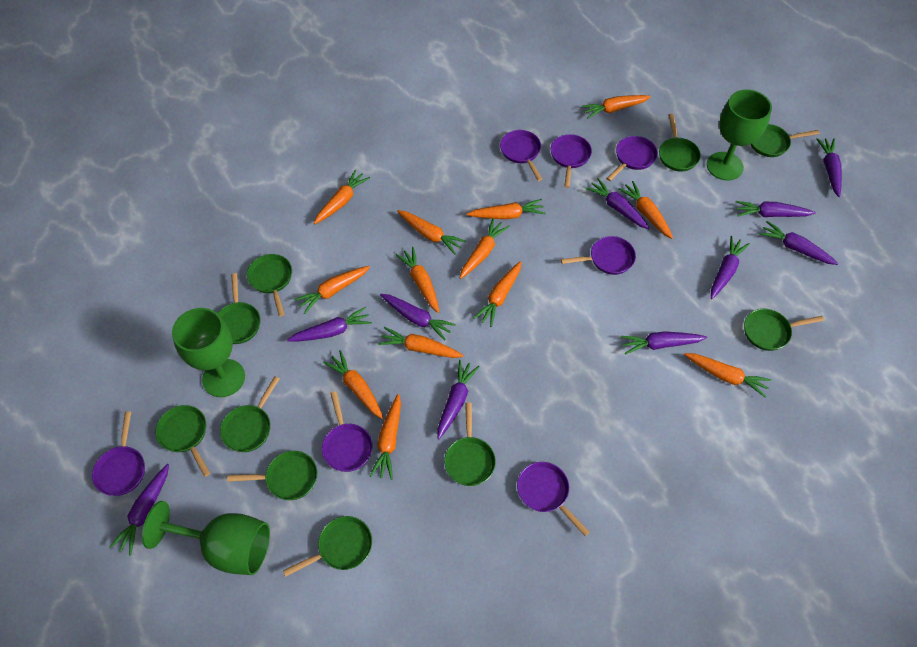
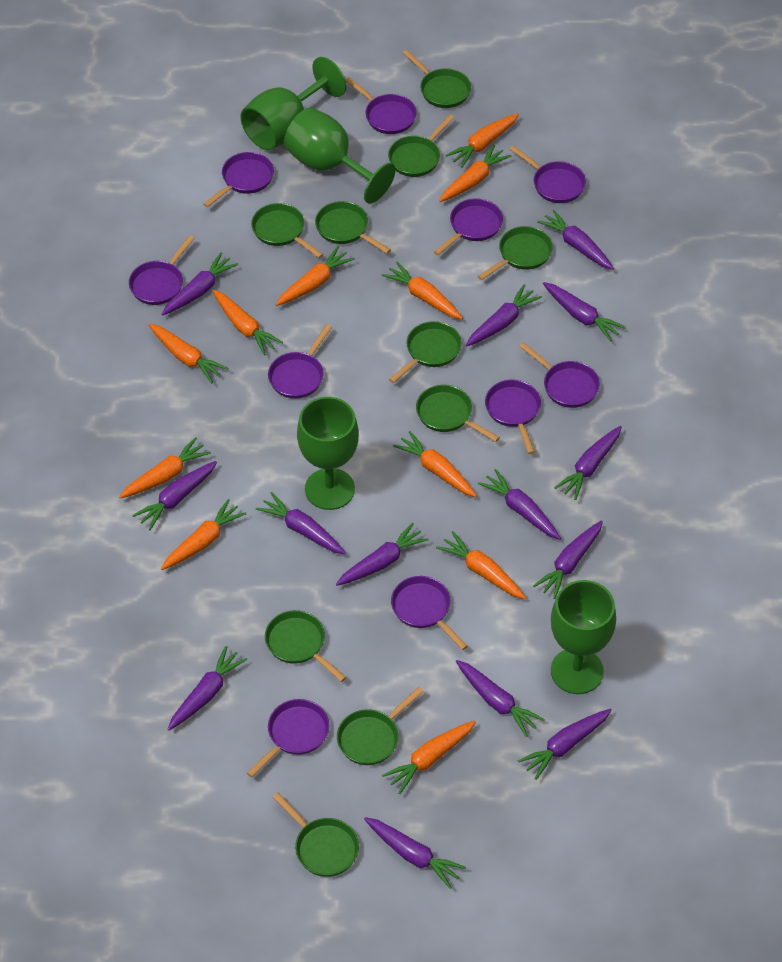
green goblet: 3 -> 4
orange carrot: 13 -> 11
purple carrot: 10 -> 14
purple pan: 7 -> 10

